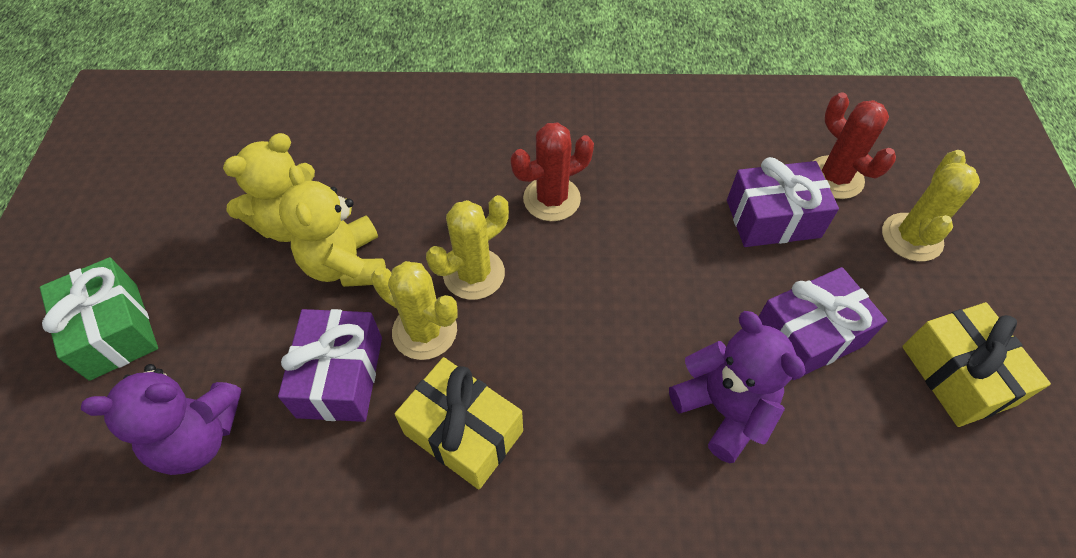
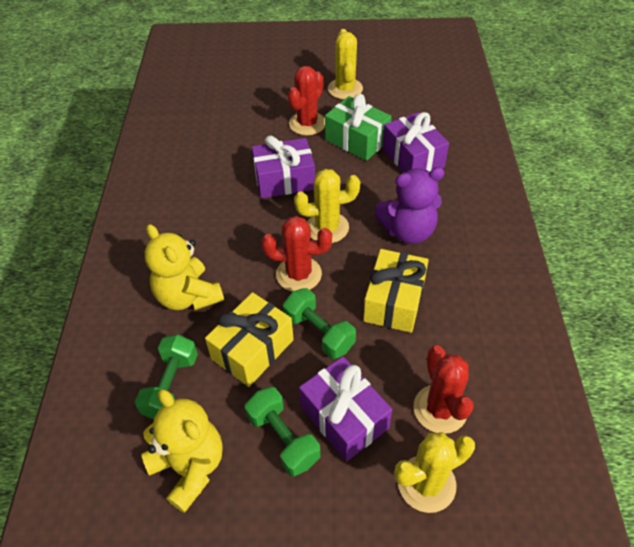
green dumbbell: 0 -> 3
purple teddy bear: 2 -> 1
red cactus: 2 -> 3

